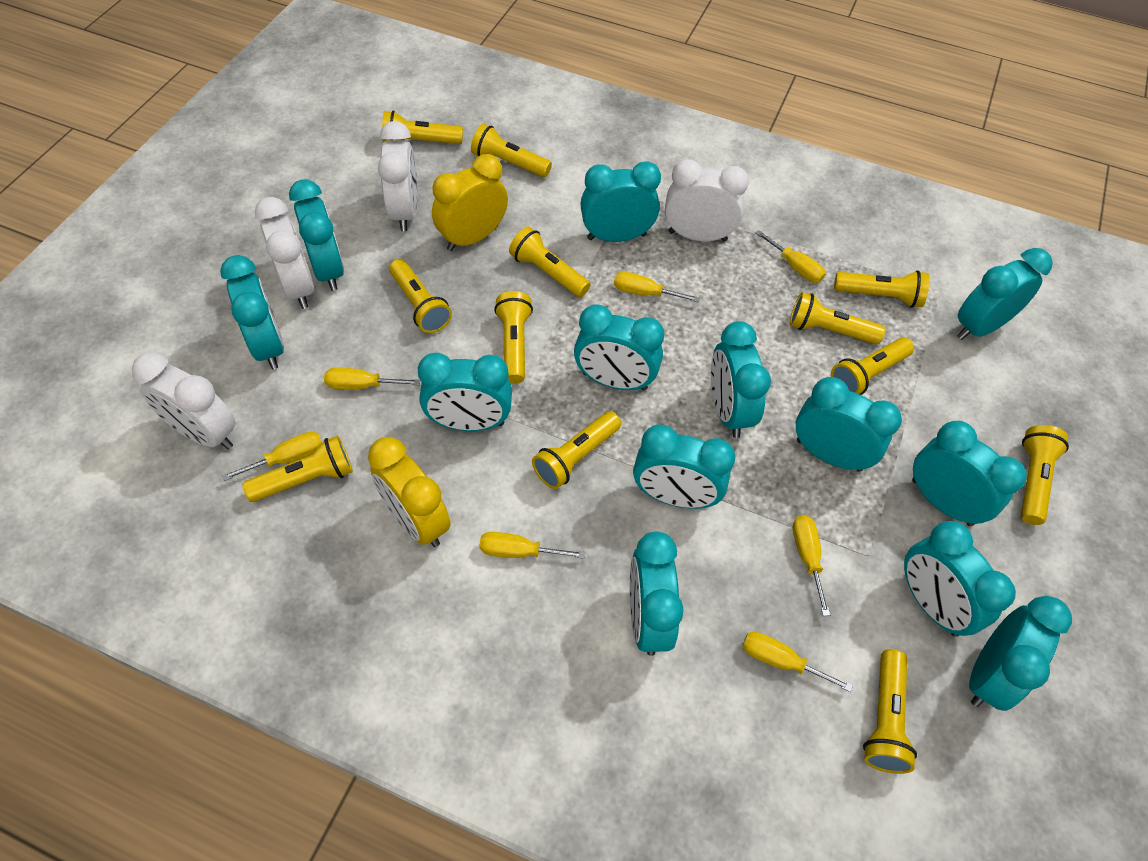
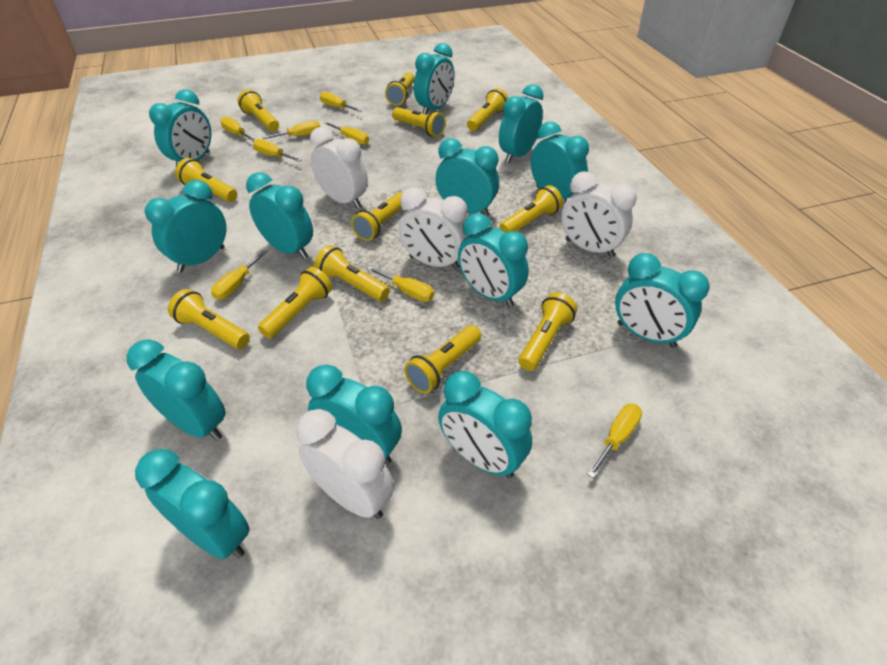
yellow clock: 2 -> 0
yellow screwdriver: 7 -> 8

